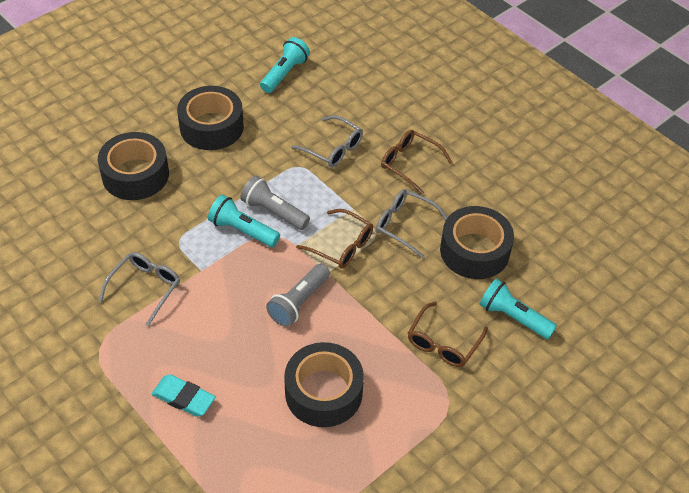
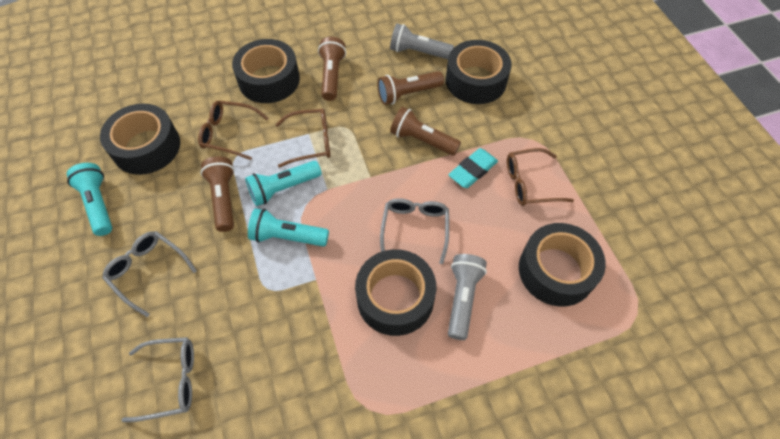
black tape: 4 -> 5
brown flashlight: 0 -> 4

